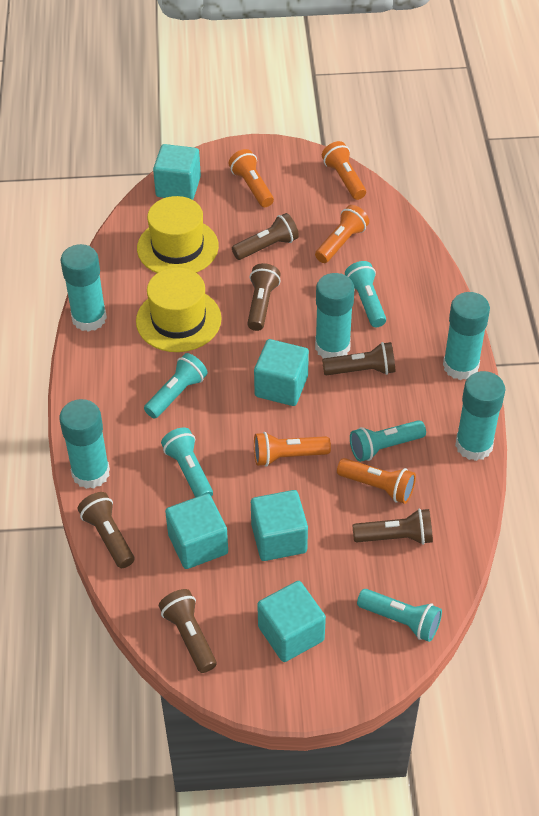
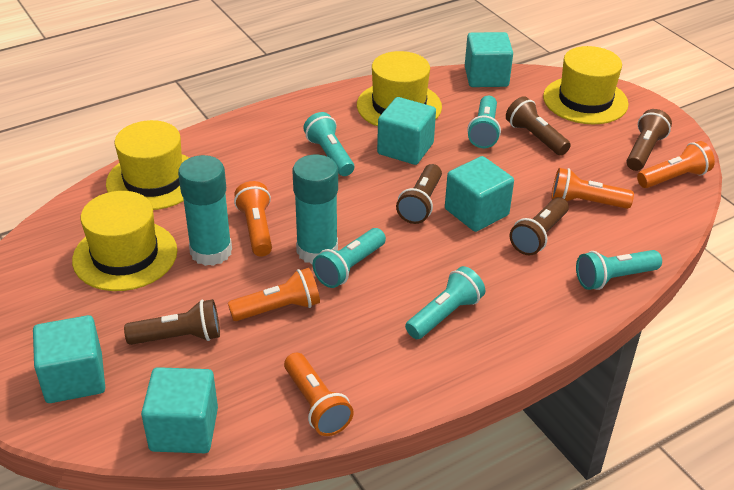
brown flashlight: 6 -> 5
turquoise glue stick: 5 -> 2
yellow hat: 2 -> 4

